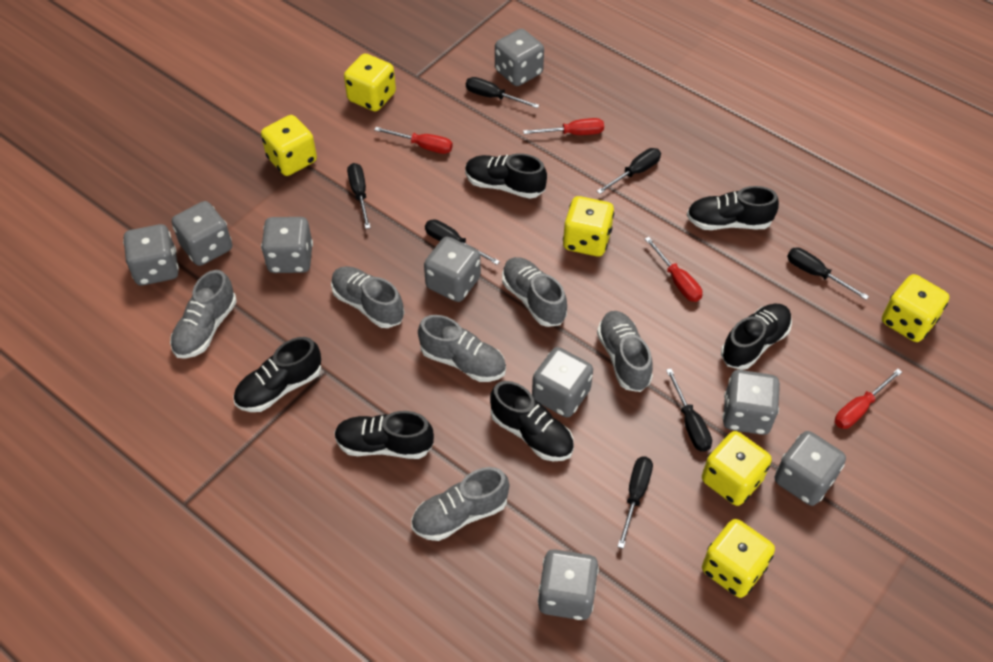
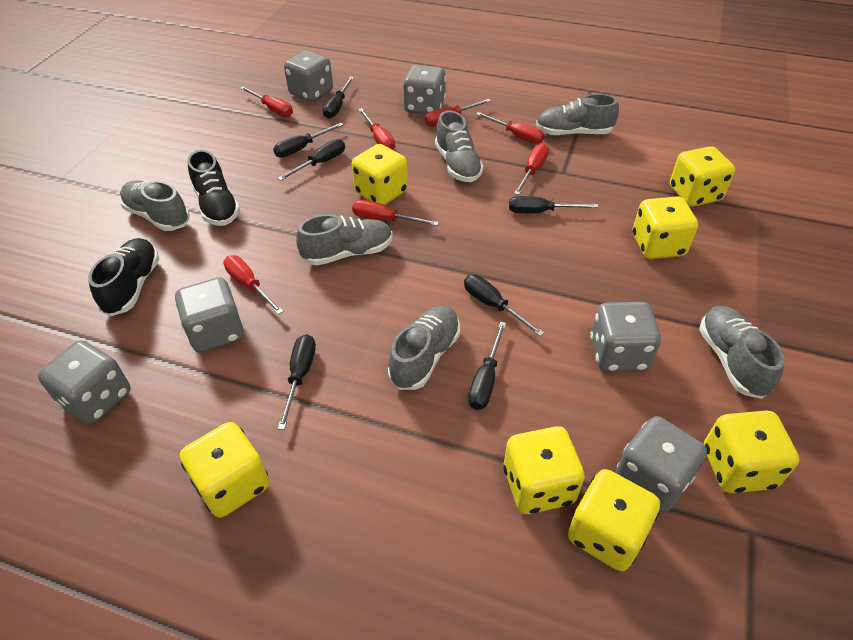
black shoe: 6 -> 2
grey dice: 9 -> 6
red screwdriver: 4 -> 7
yellow dice: 6 -> 7

